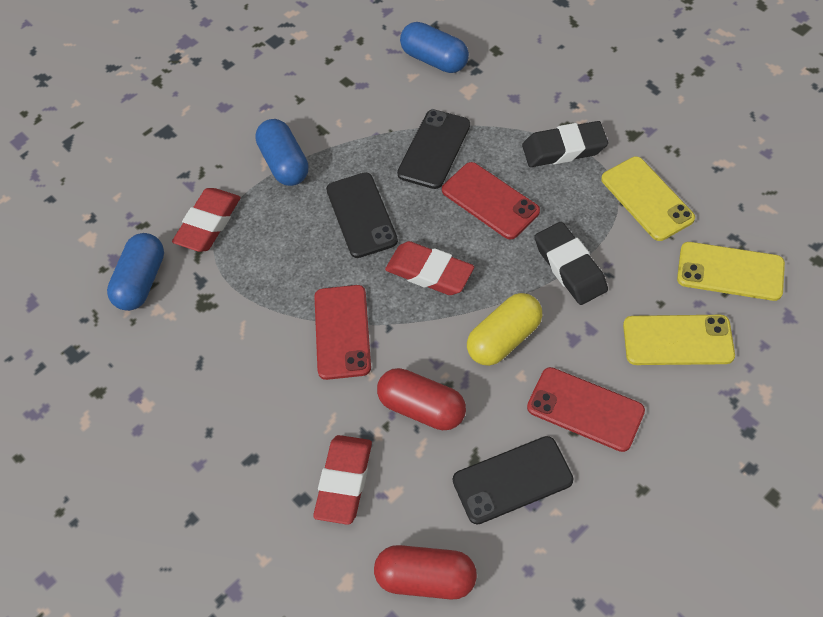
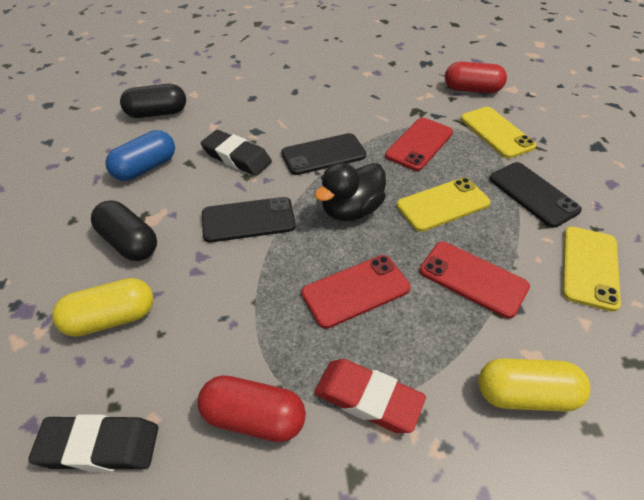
black capsule: 0 -> 2
black duck: 0 -> 1
blue capsule: 3 -> 1
red eraser: 3 -> 1
yellow capsule: 1 -> 2

